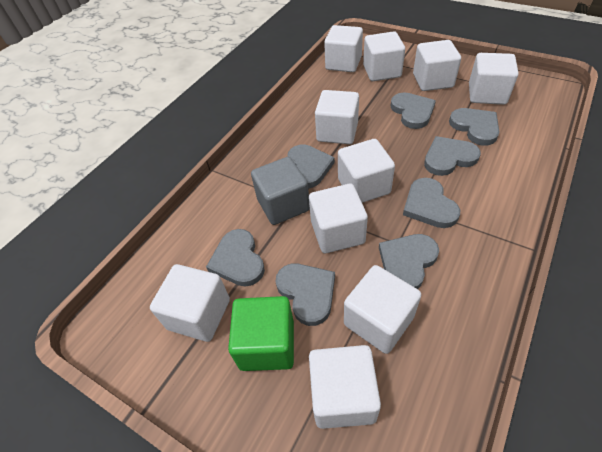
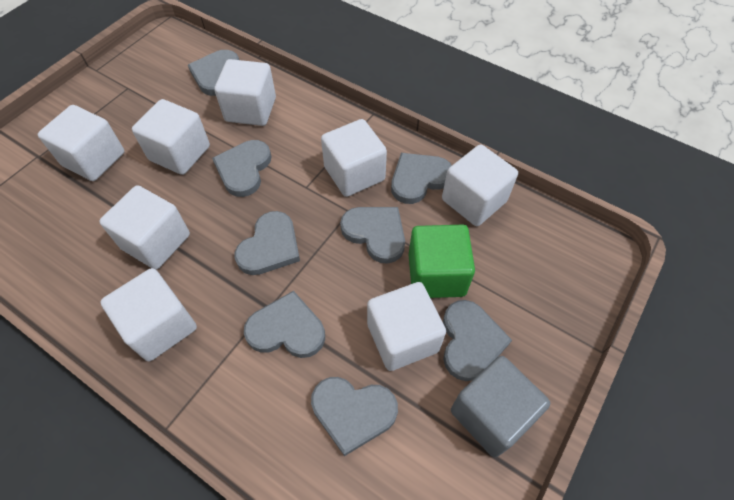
white cube: 10 -> 8

